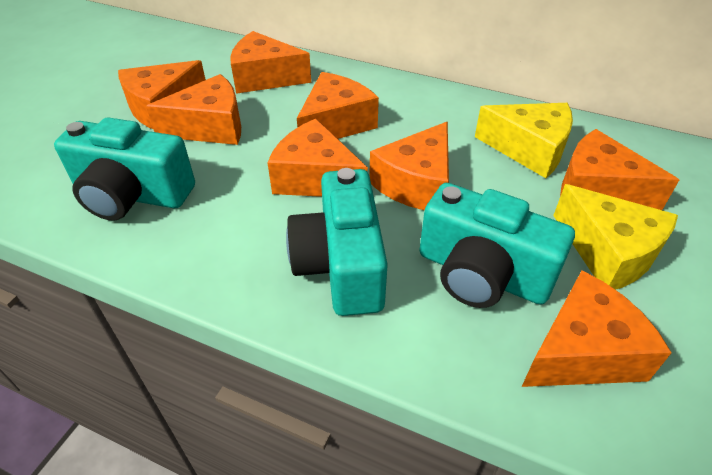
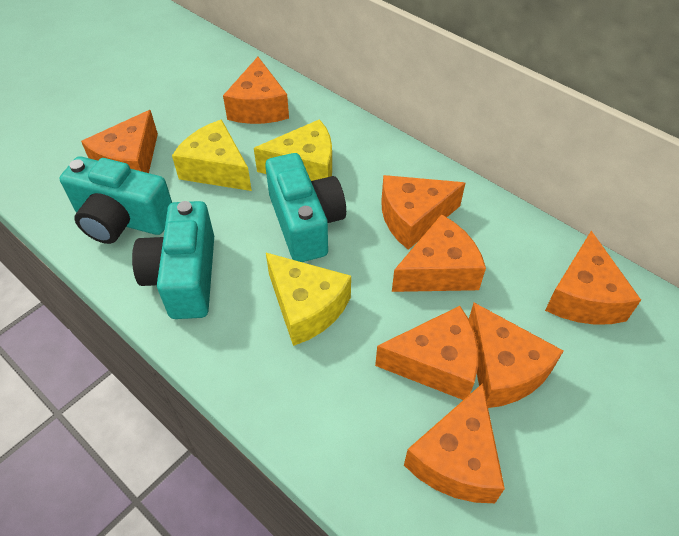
yellow cheese: 2 -> 3

